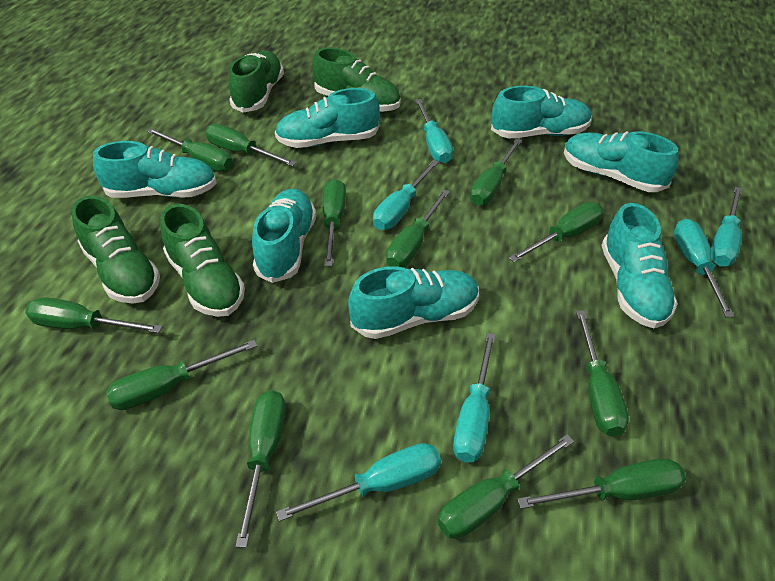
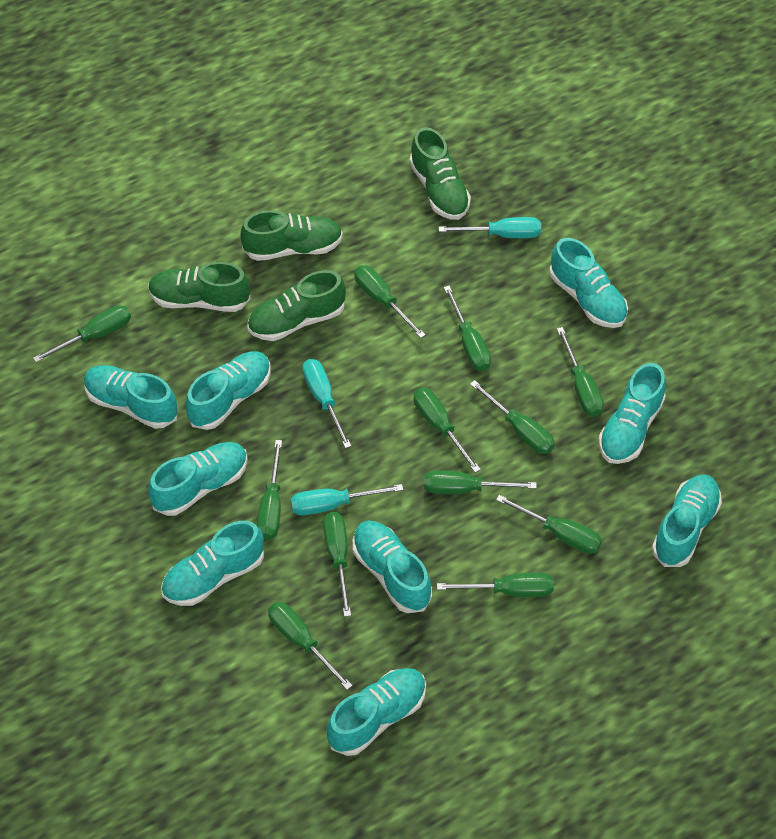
turquoise screwdriver: 6 -> 3
turquoise shoe: 7 -> 9

